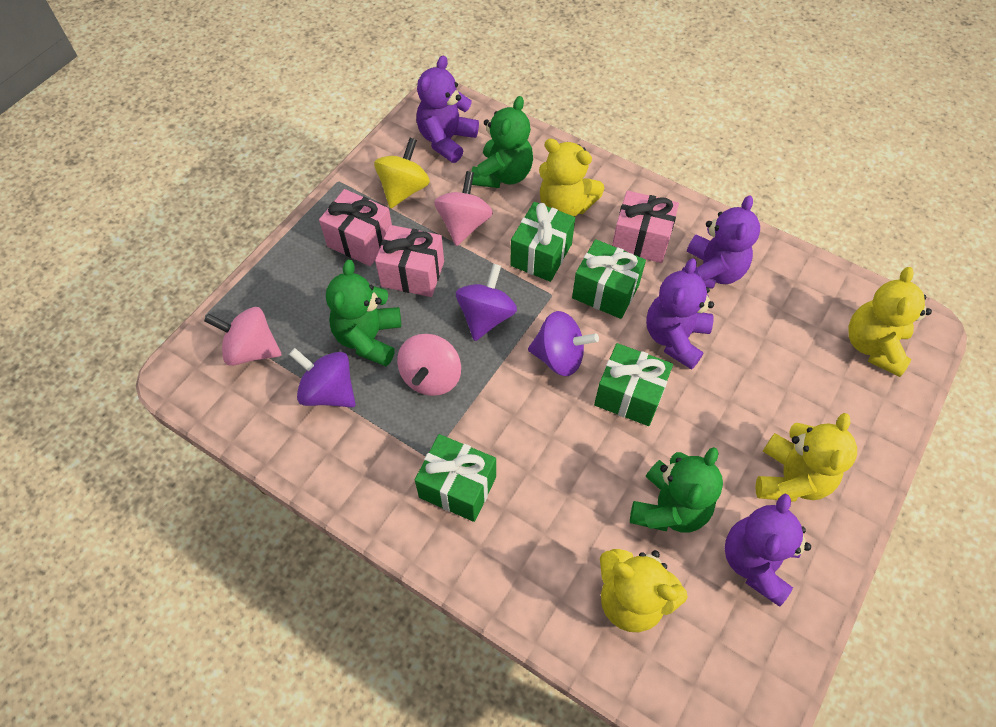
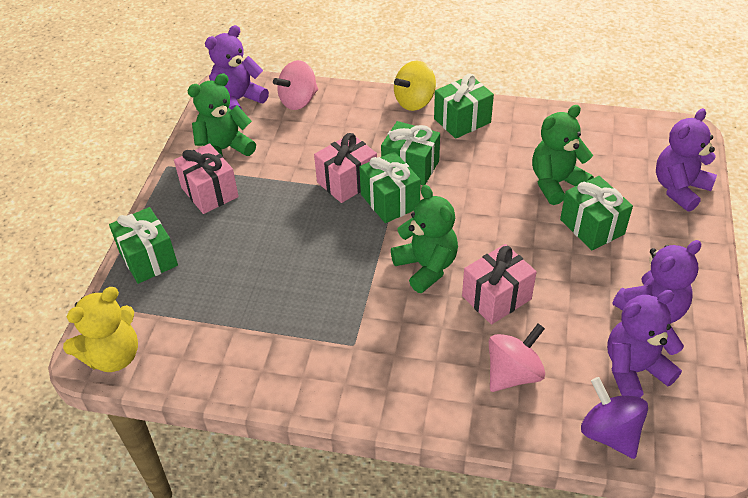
green gift: 4 -> 5
pink spinning top: 3 -> 2
purple spinning top: 3 -> 1
yellow teddy bear: 4 -> 1

